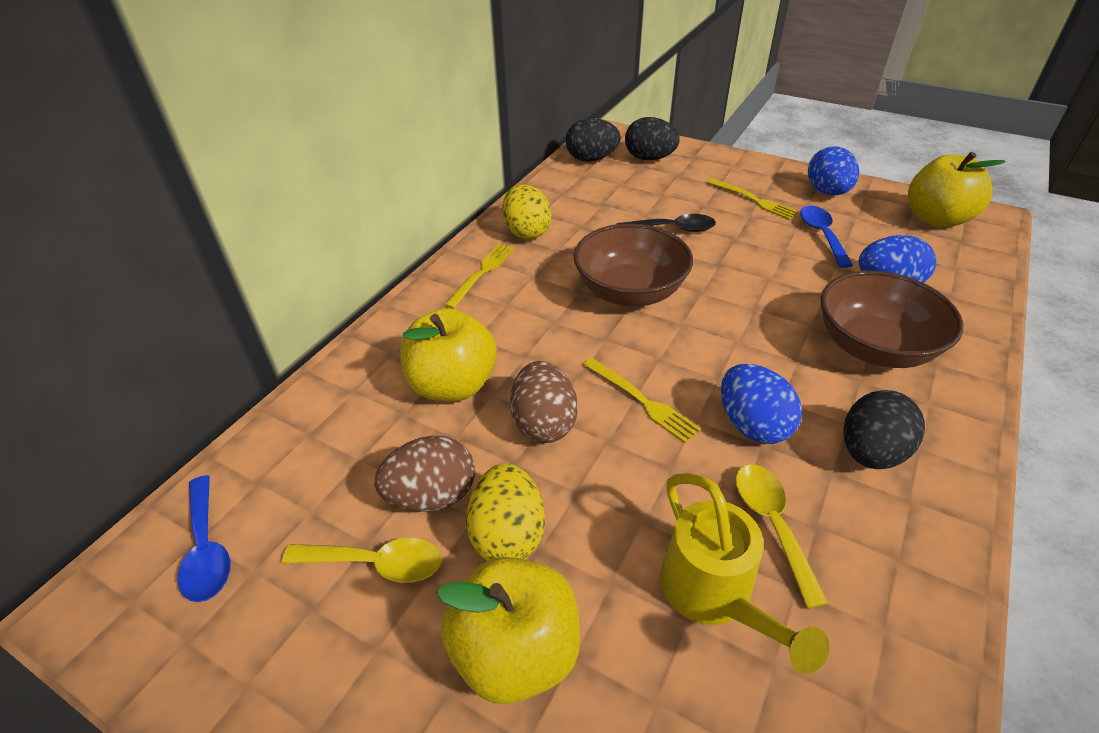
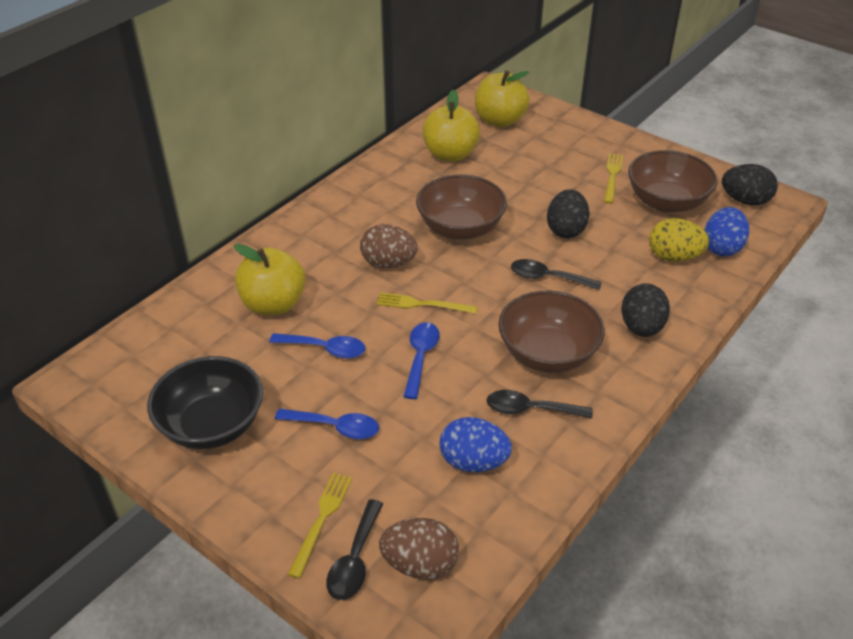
black bowl: 0 -> 1
black spoon: 1 -> 3
blue egg: 3 -> 2
blue spoon: 2 -> 3
brown bowl: 2 -> 3
yellow egg: 2 -> 1
yellow spoon: 2 -> 0
yellow watering can: 1 -> 0

